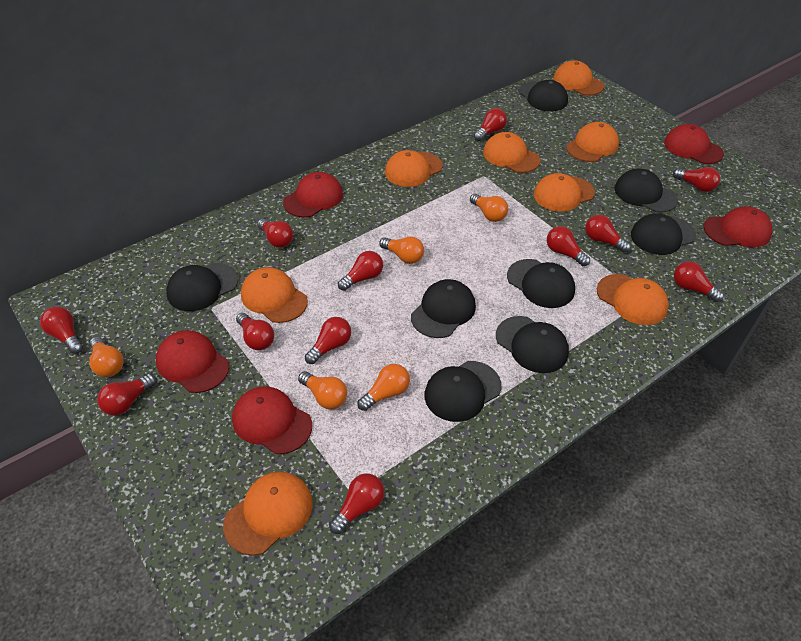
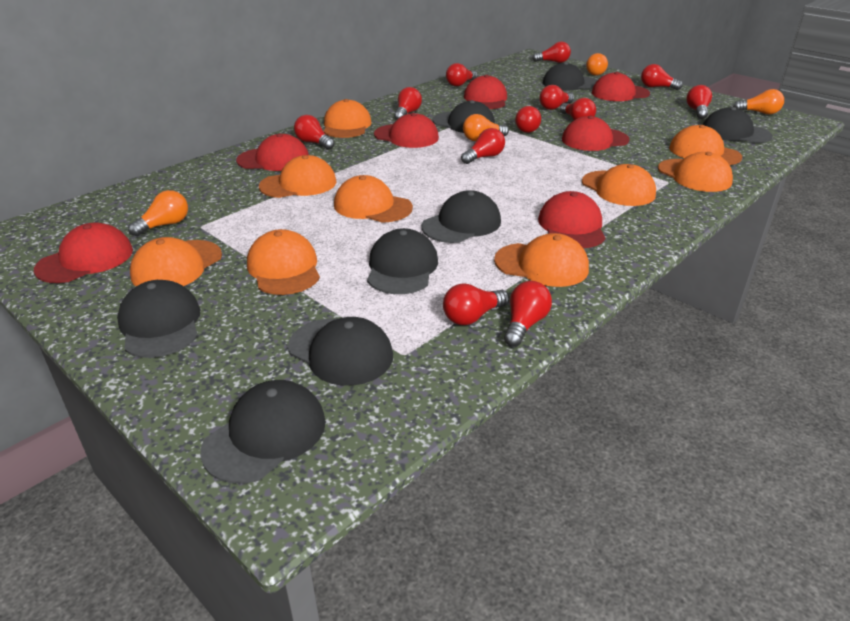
orange cap: 8 -> 9
orange light bulb: 5 -> 4
red cap: 5 -> 7

